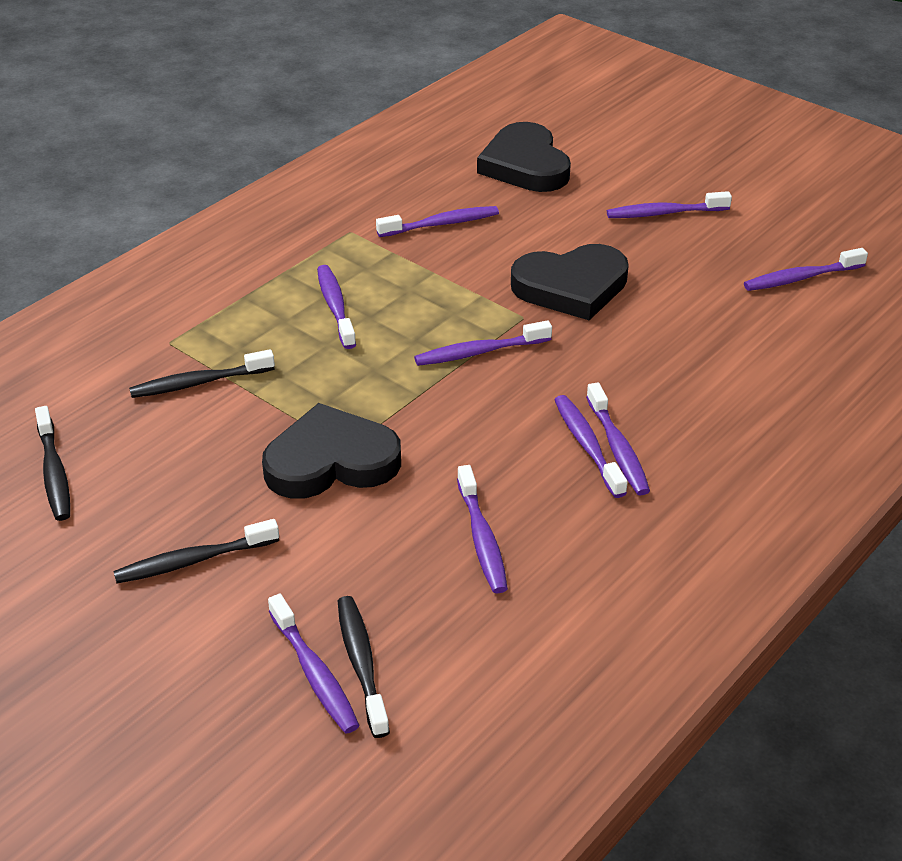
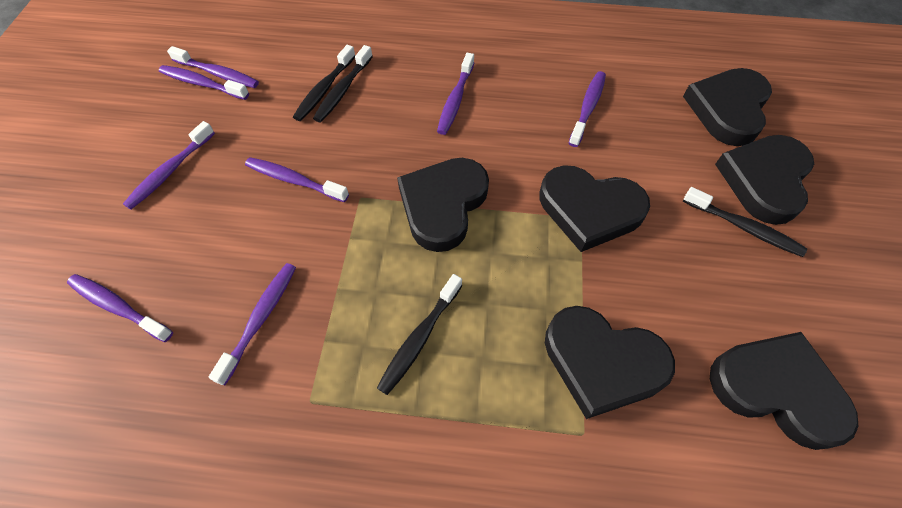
black heart: 3 -> 6
purple toothbrush: 9 -> 8

